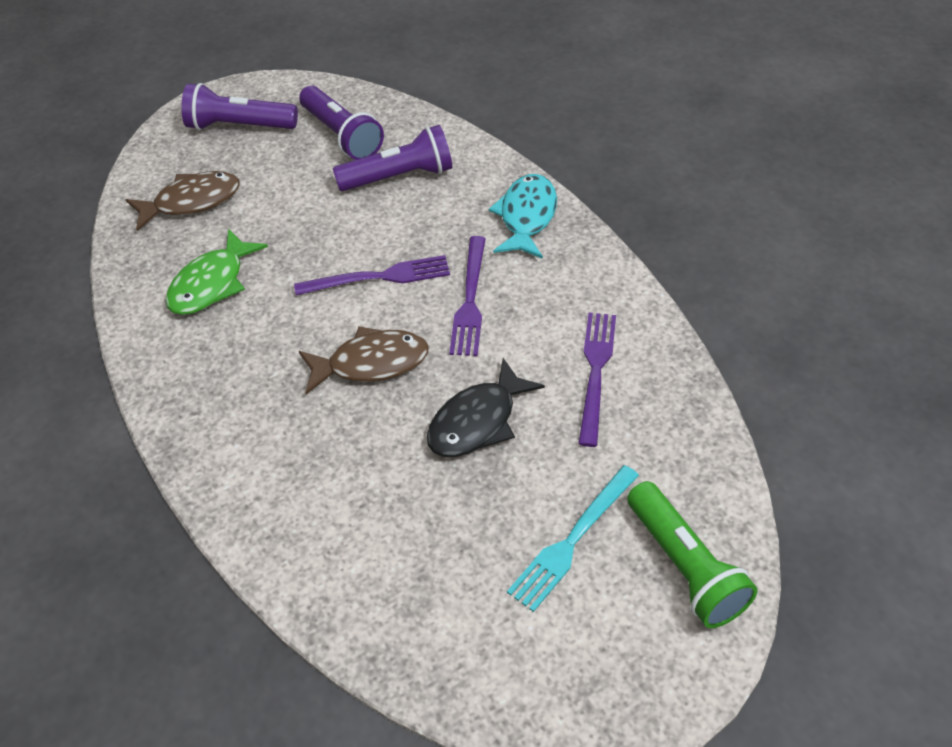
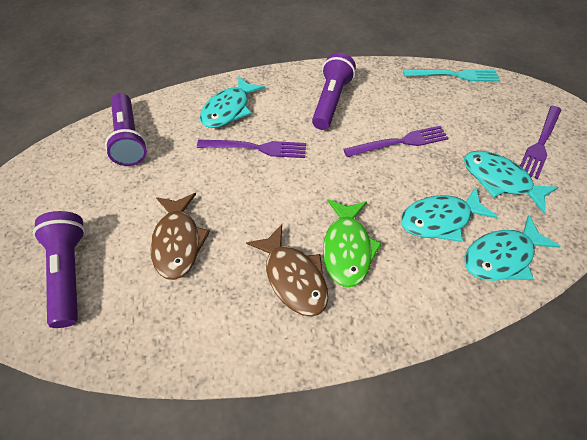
black fish: 1 -> 0
green flashlight: 1 -> 0
turquoise fish: 1 -> 4

